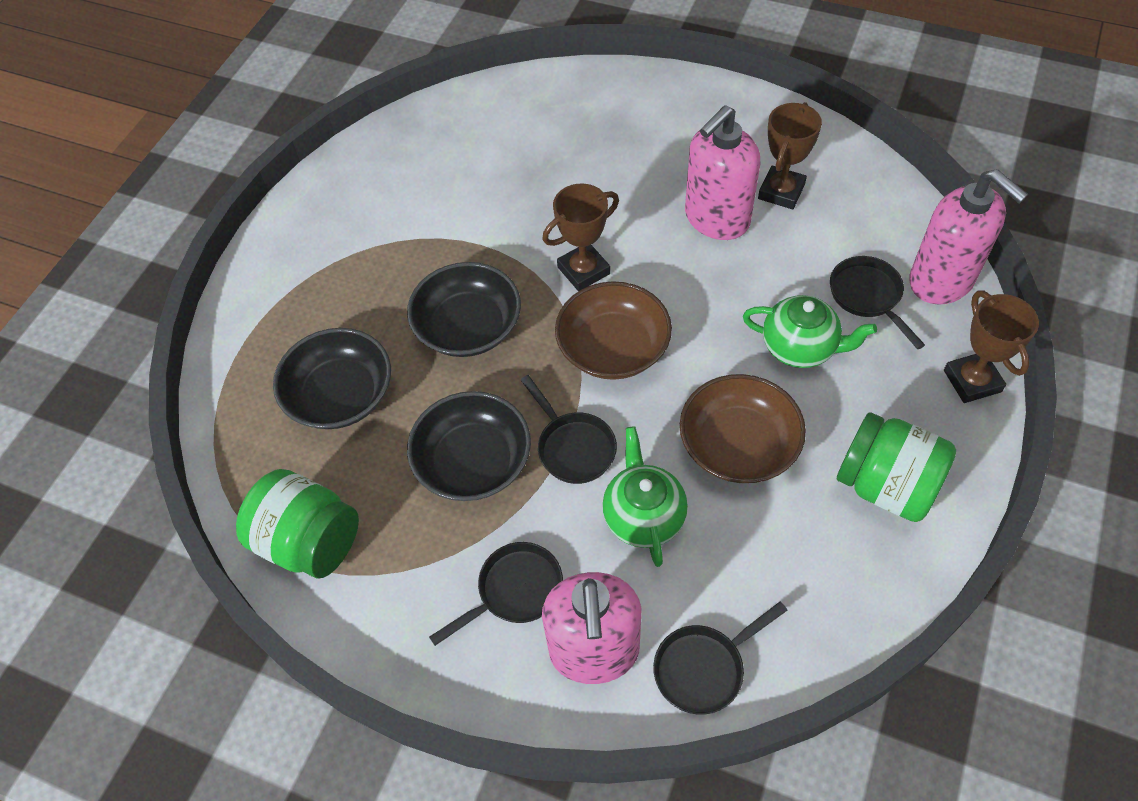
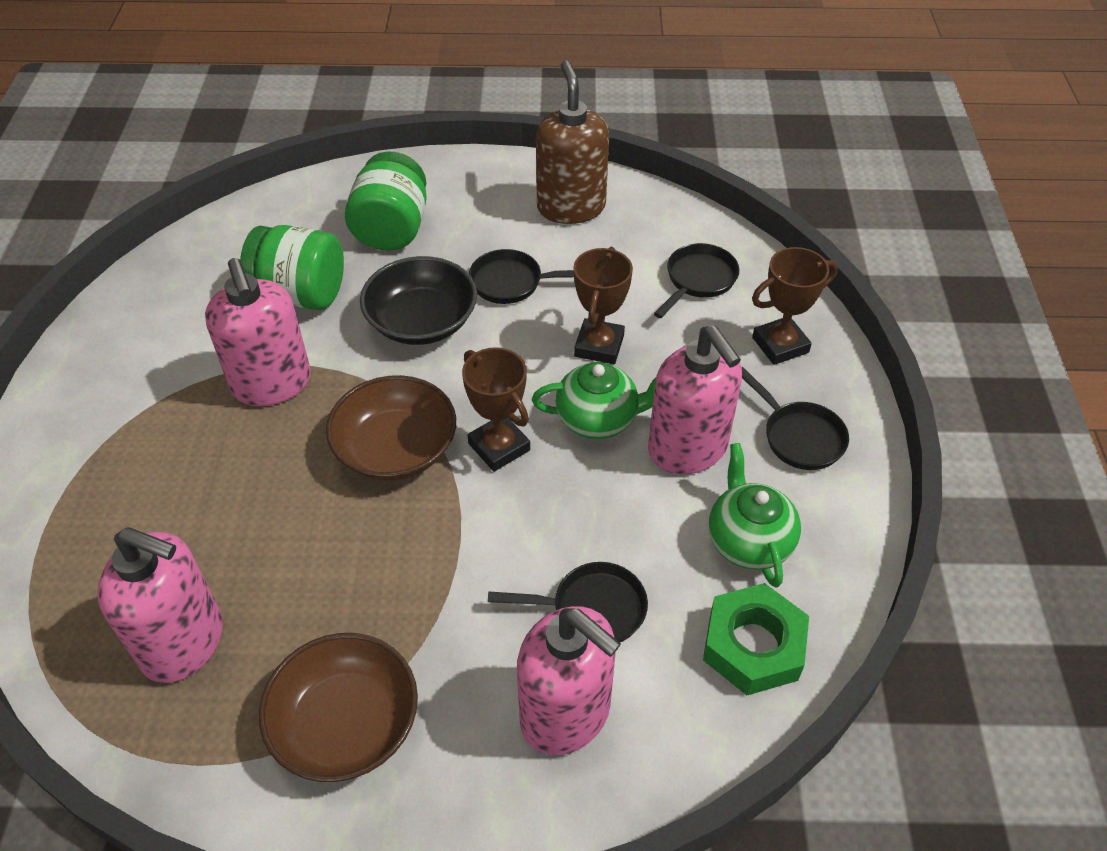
black bowl: 3 -> 1
brown soap dispenser: 0 -> 1
green nut: 0 -> 1
pink soap dispenser: 3 -> 4

